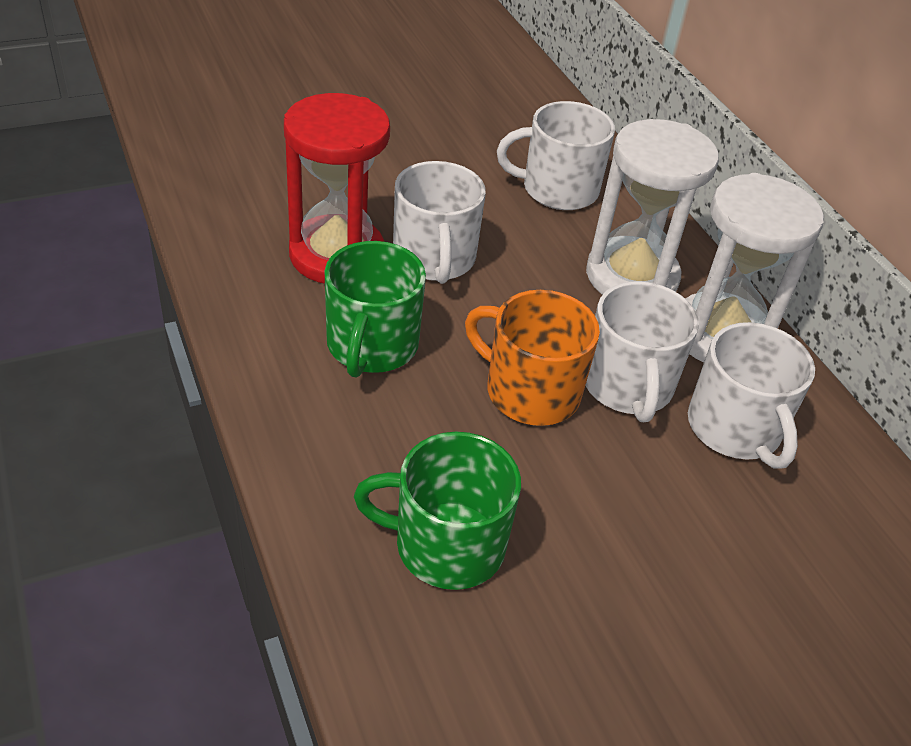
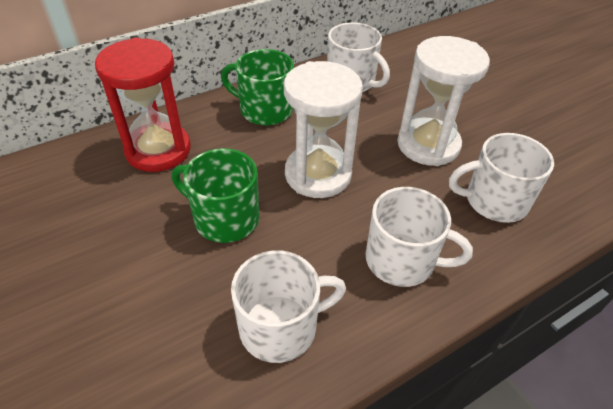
orange mug: 1 -> 0

